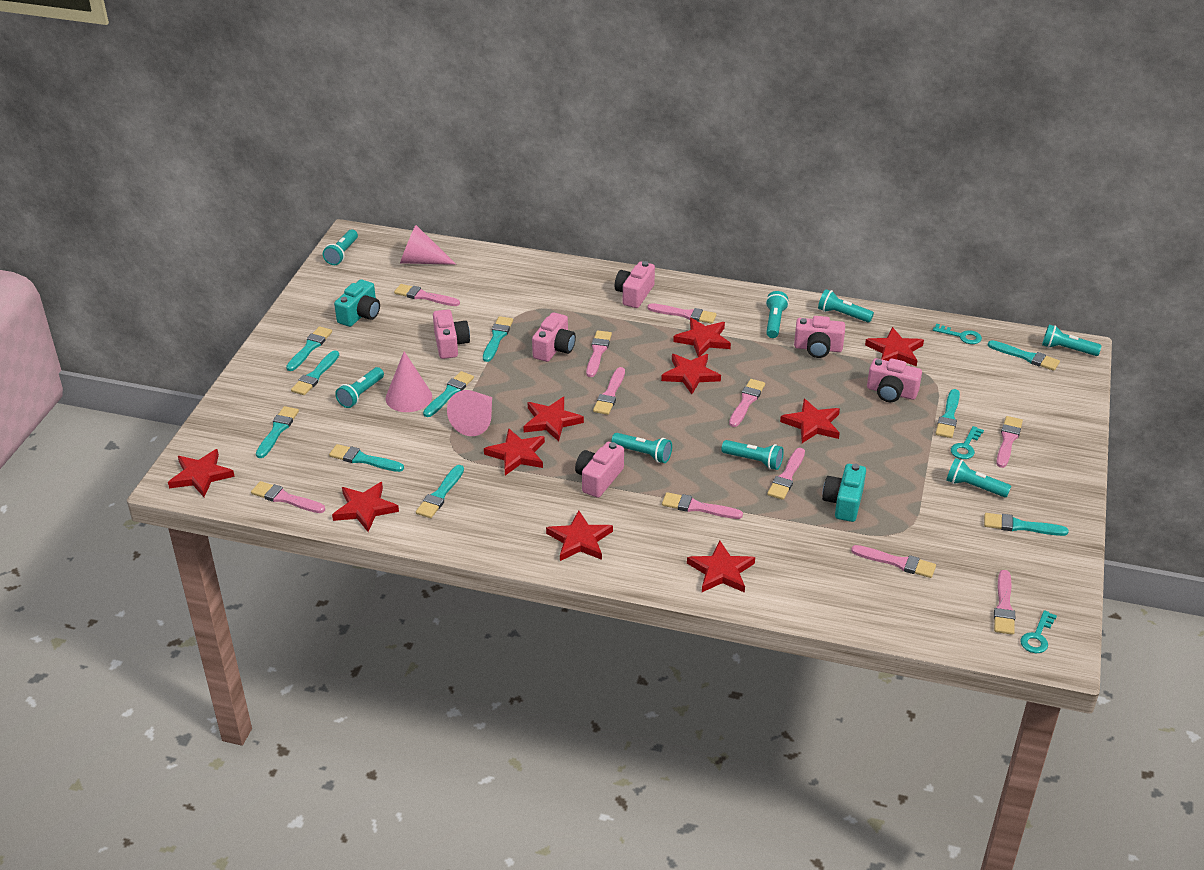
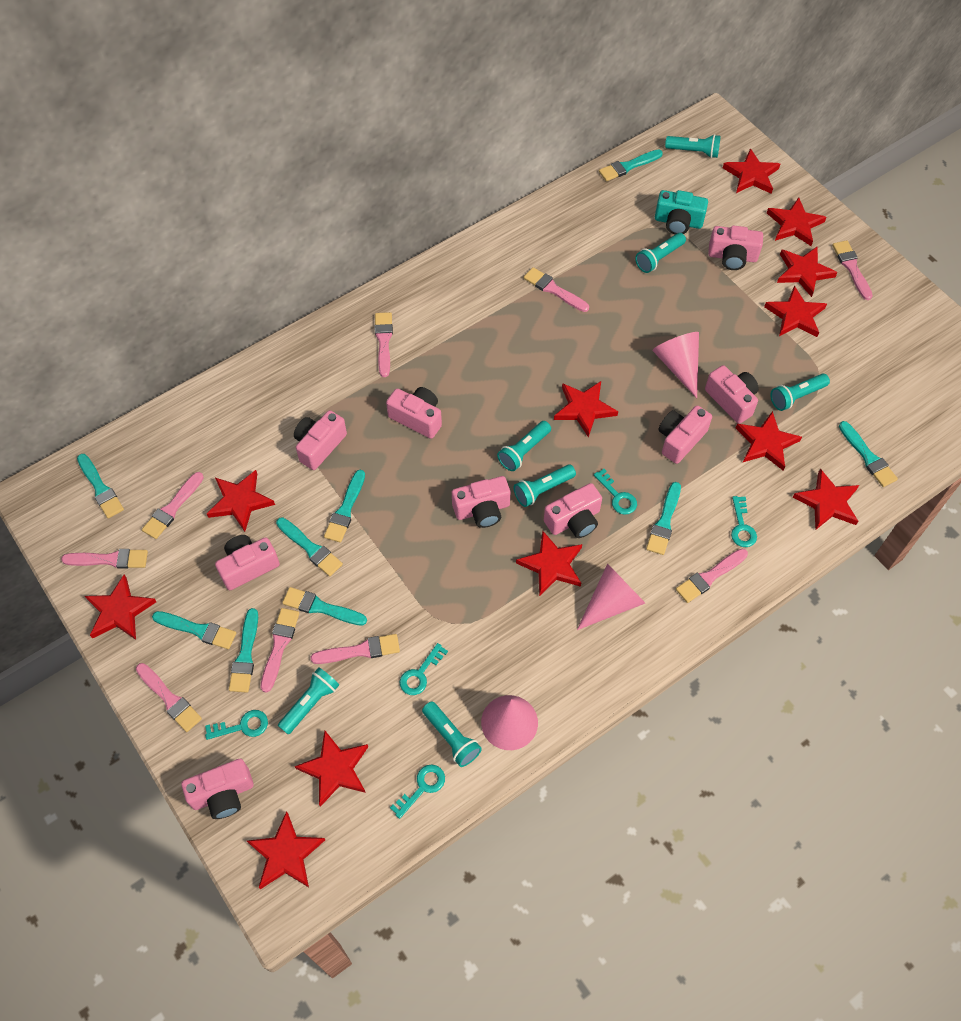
pink brush: 11 -> 9
pink camera: 6 -> 9
red star: 10 -> 12
turquoise brush: 10 -> 9
turquoise camera: 2 -> 1
turquoise flashlight: 8 -> 7
turquoise key: 3 -> 5

